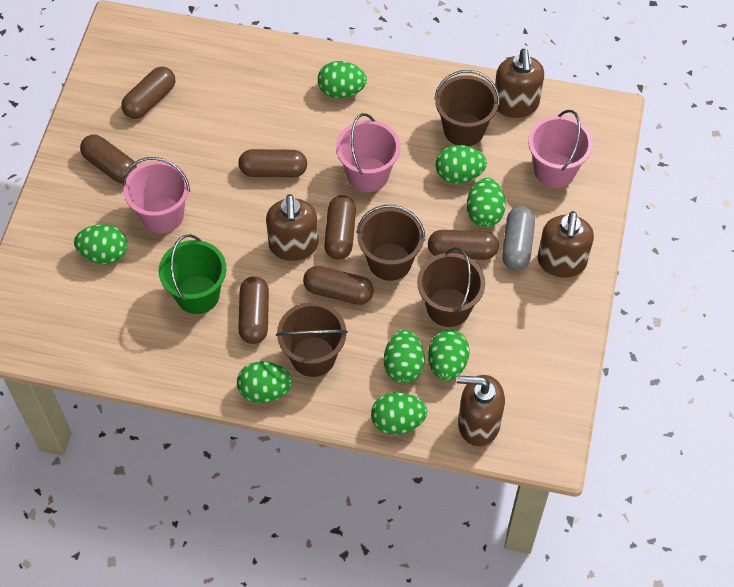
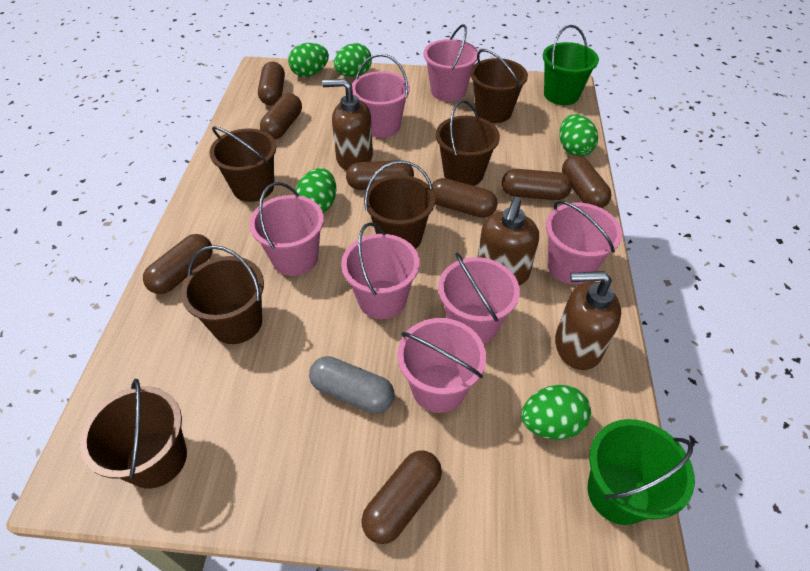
brown bucket: 4 -> 6
brown capsule: 7 -> 8
brown soap dispenser: 4 -> 3
green bucket: 1 -> 2
green egg: 8 -> 5
pink bucket: 3 -> 7

